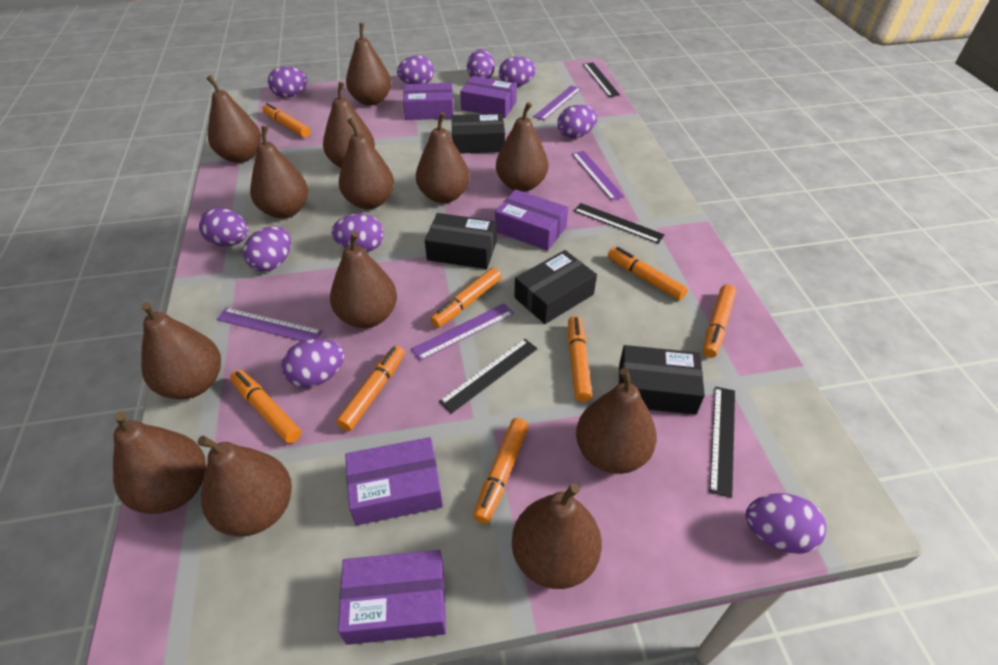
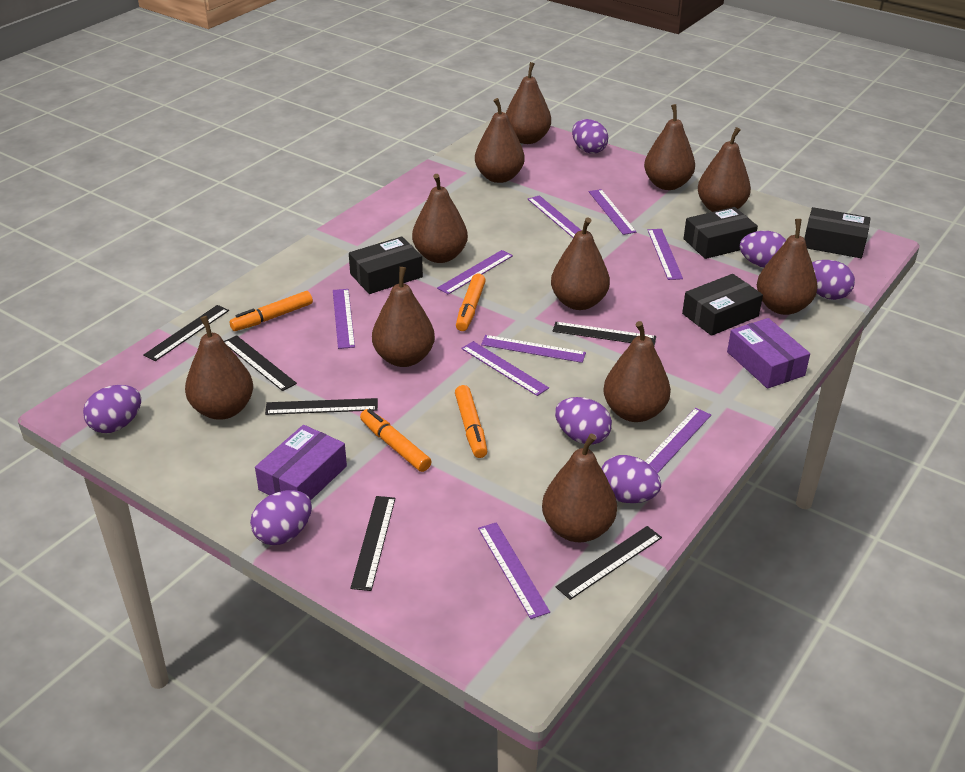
black ruler: 4 -> 6
brown pear: 13 -> 11
orange marker: 8 -> 4
purple box: 5 -> 2
purple egg: 10 -> 7
purple ruler: 4 -> 9

